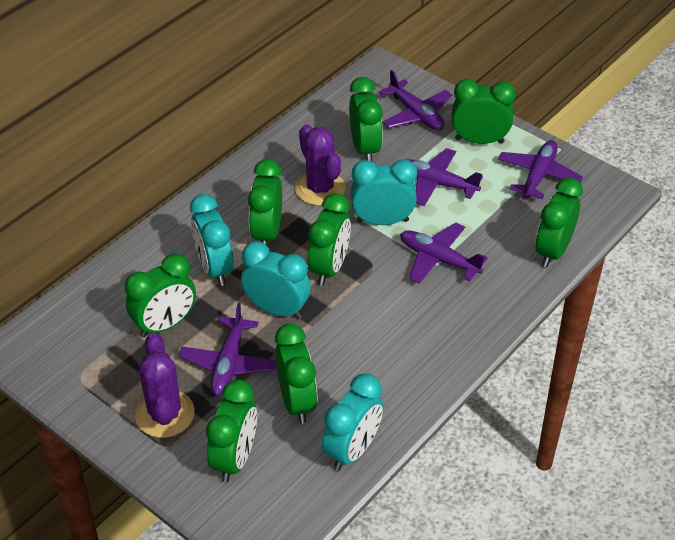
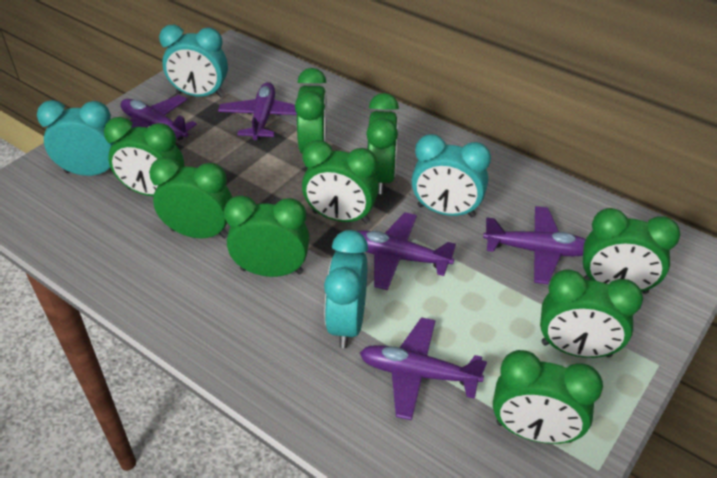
green clock: 8 -> 9
purple cactus: 2 -> 0

